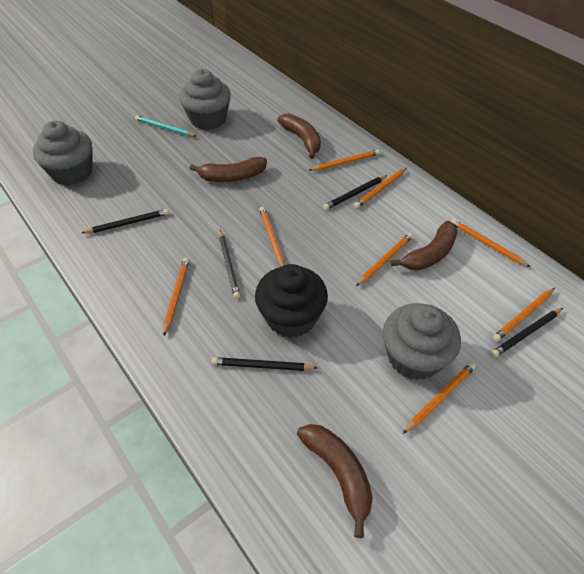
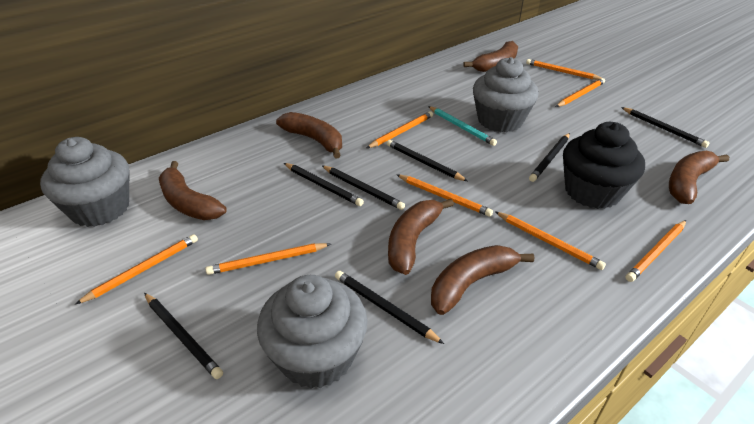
black pencil: 5 -> 7
brown banana: 4 -> 6

